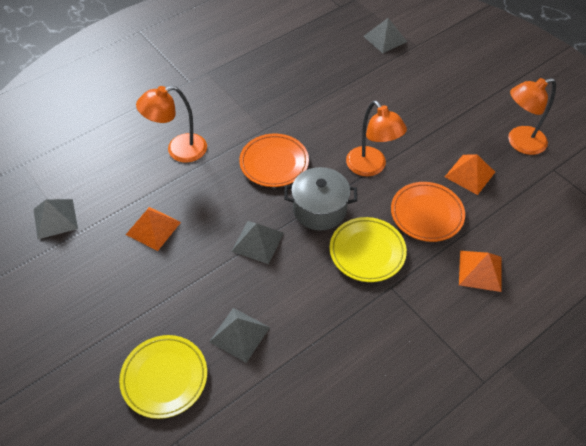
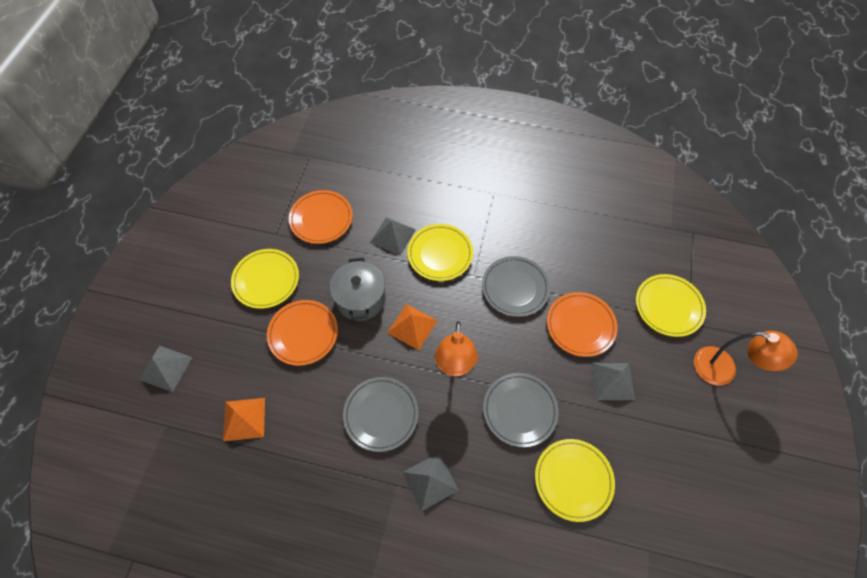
grey plate: 0 -> 3
orange lamp: 3 -> 2
orange plate: 2 -> 3
orange pyramid: 3 -> 2
yellow plate: 2 -> 4

